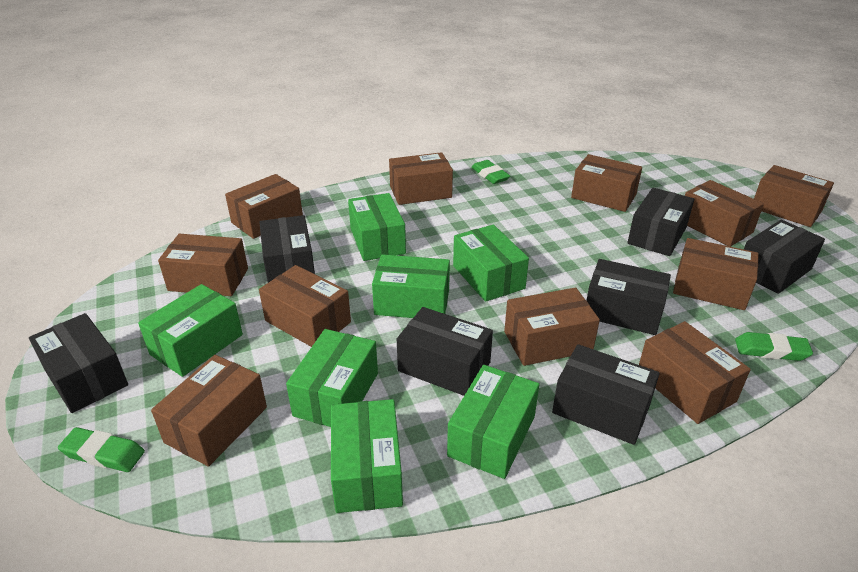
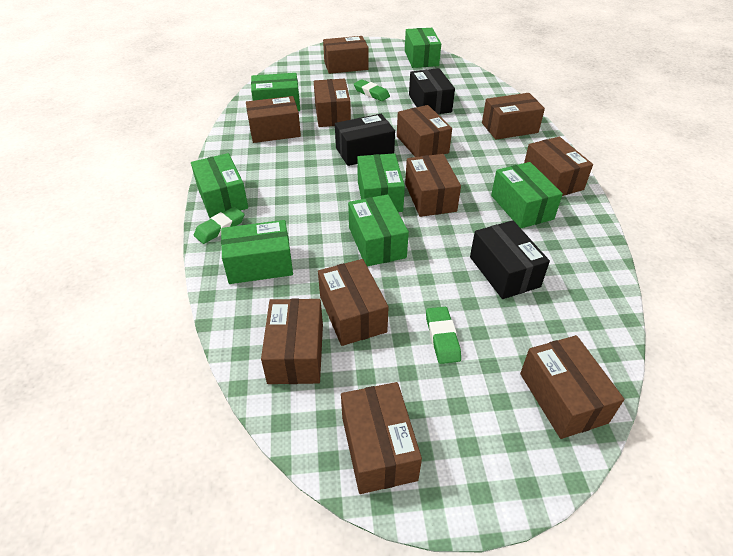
black box: 7 -> 3

